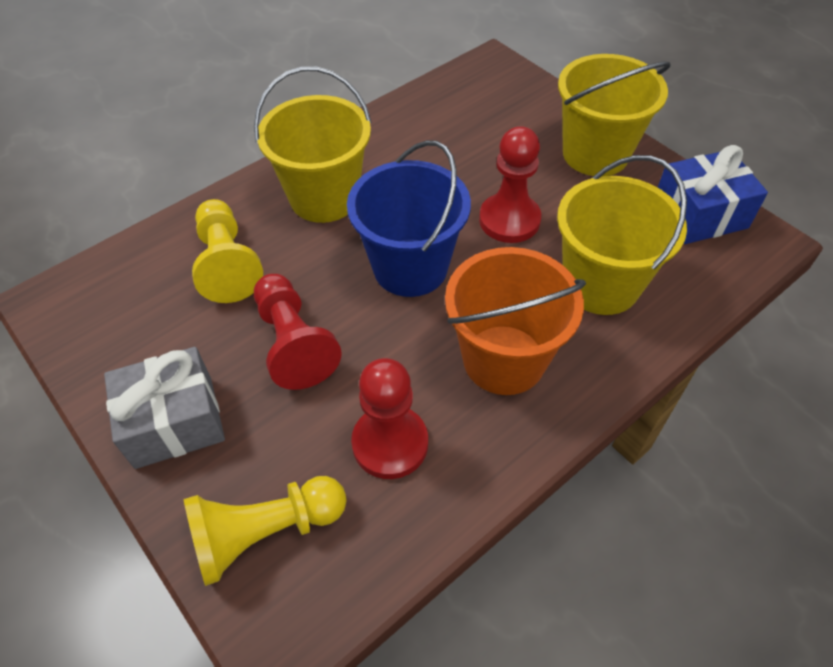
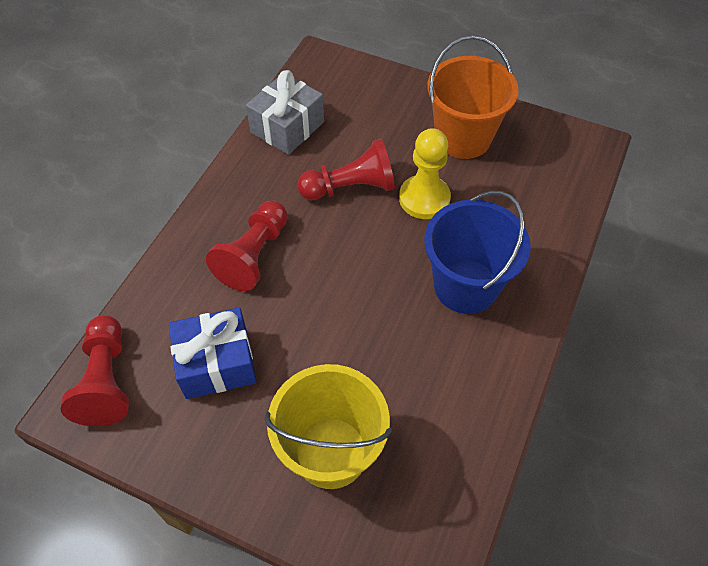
yellow bucket: 3 -> 1
yellow pawn: 2 -> 1

